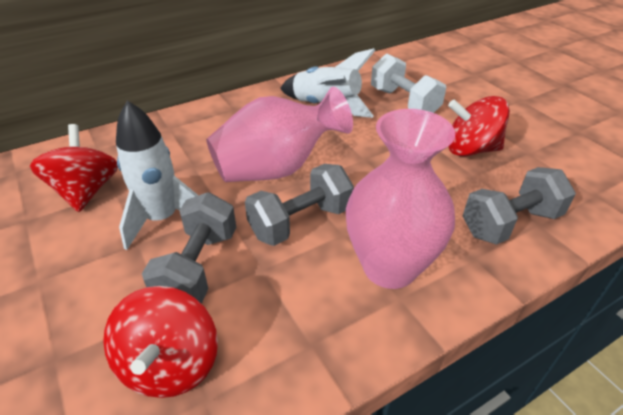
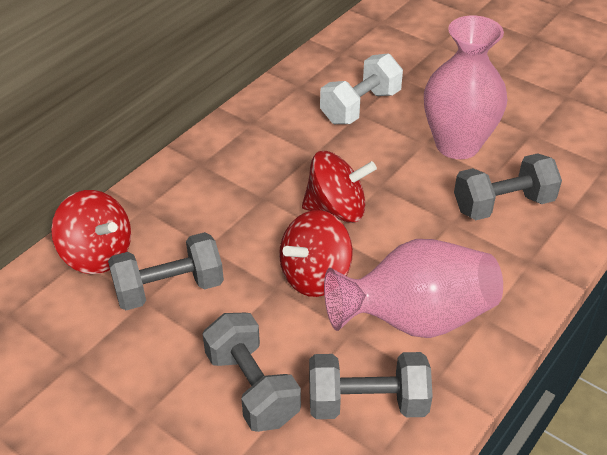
grey dumbbell: 3 -> 4
white rocket: 2 -> 0

